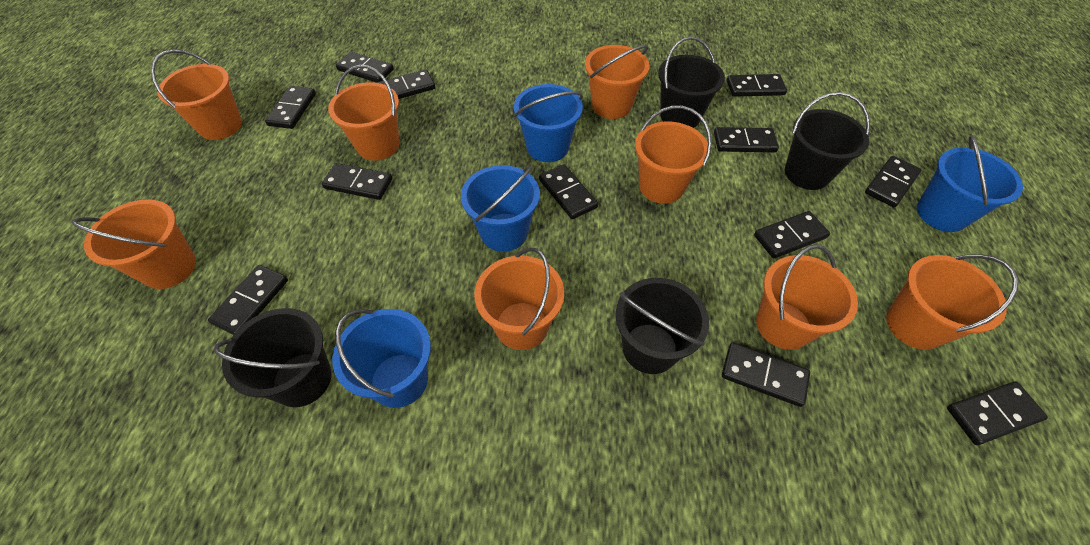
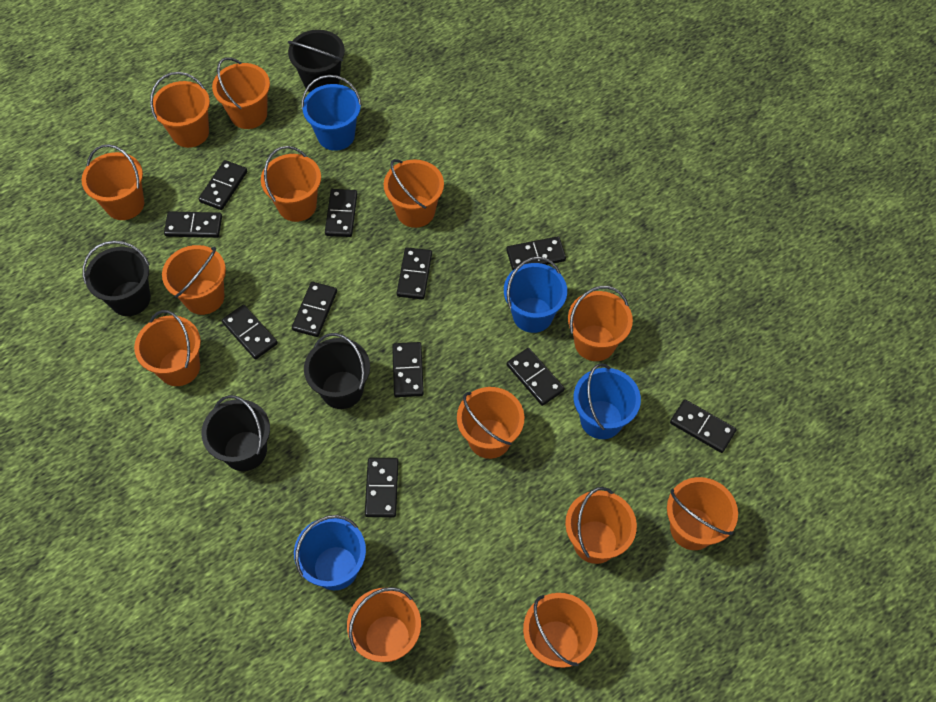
black domino: 12 -> 11
orange bucket: 8 -> 13

